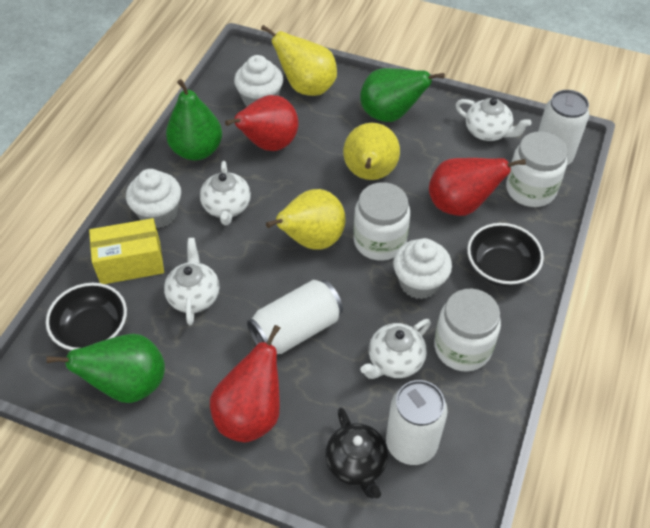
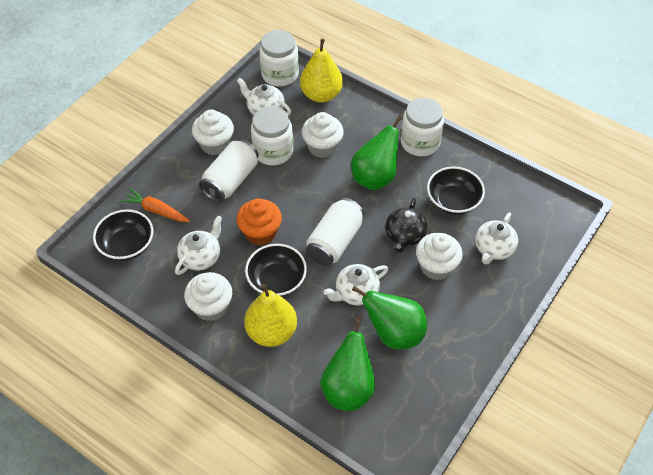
black bowl: 2 -> 3
orange carrot: 0 -> 1
orange cupcake: 0 -> 1
red pear: 3 -> 0
white can: 3 -> 2
white cupcake: 3 -> 4
yellow box: 1 -> 0
yellow pear: 3 -> 2

